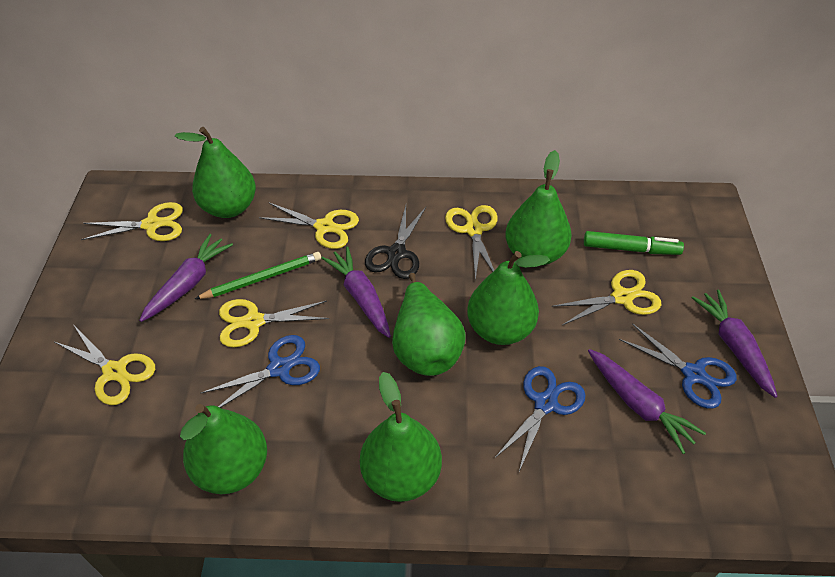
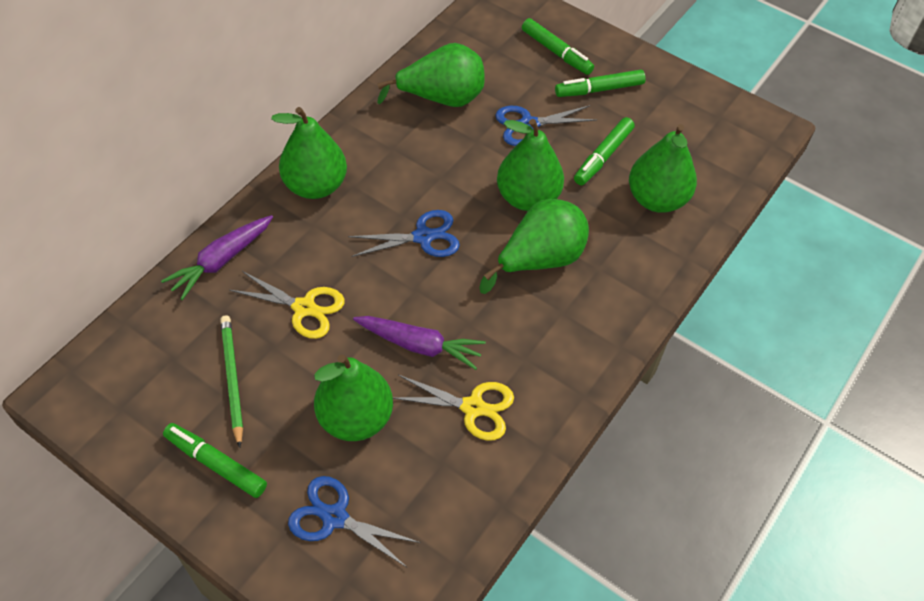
black scissors: 1 -> 0
green marker: 1 -> 4
purple carrot: 4 -> 2
yellow scissors: 6 -> 2

